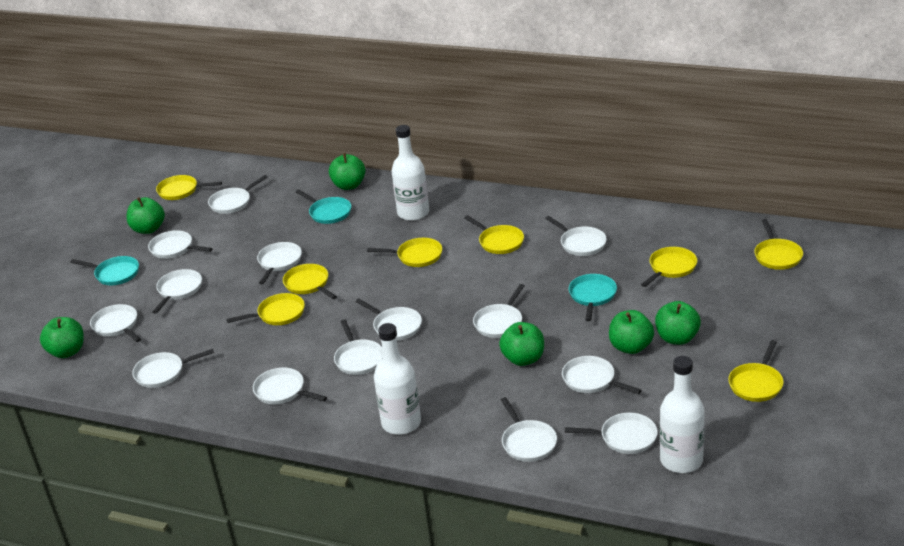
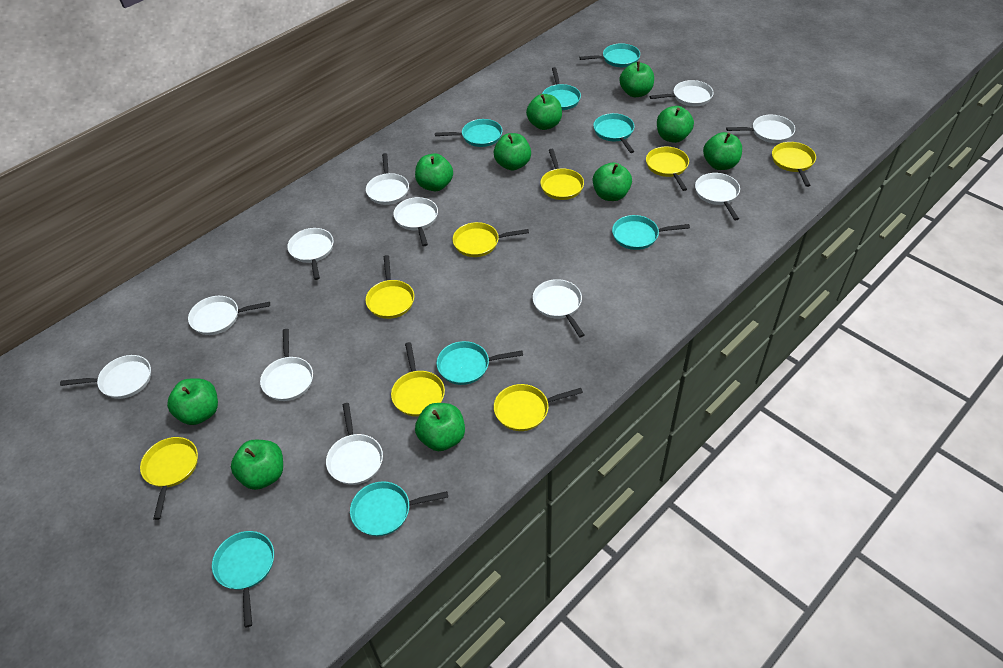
green apple: 6 -> 10
turquoise pan: 3 -> 8
white bottle: 3 -> 0
white pan: 14 -> 11

